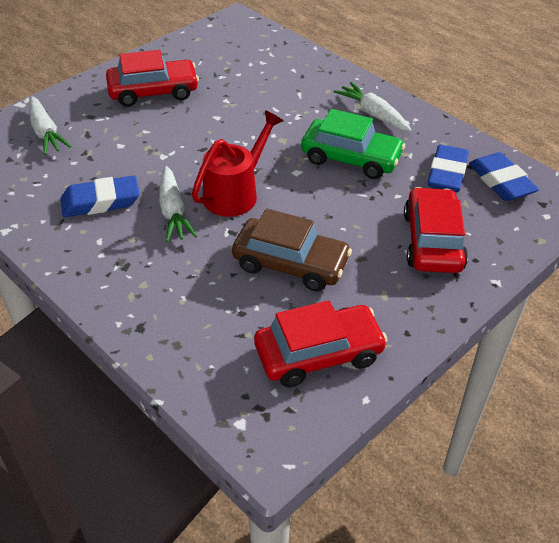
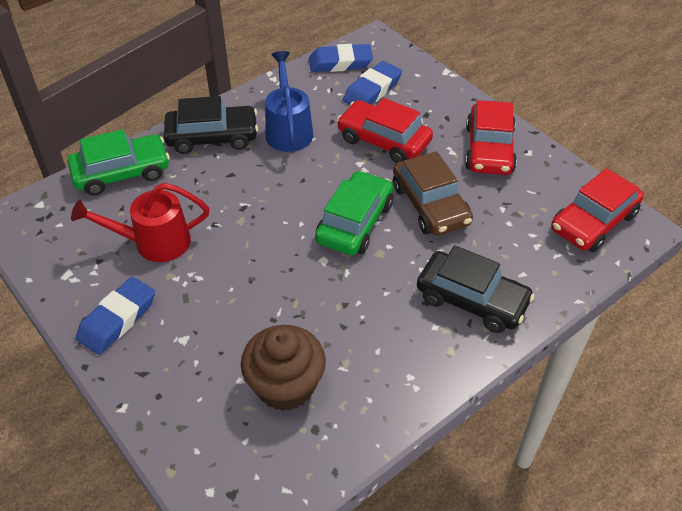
black car: 0 -> 2
blue watering can: 0 -> 1
brown cupcake: 0 -> 1
green car: 1 -> 2
white carrot: 3 -> 0

